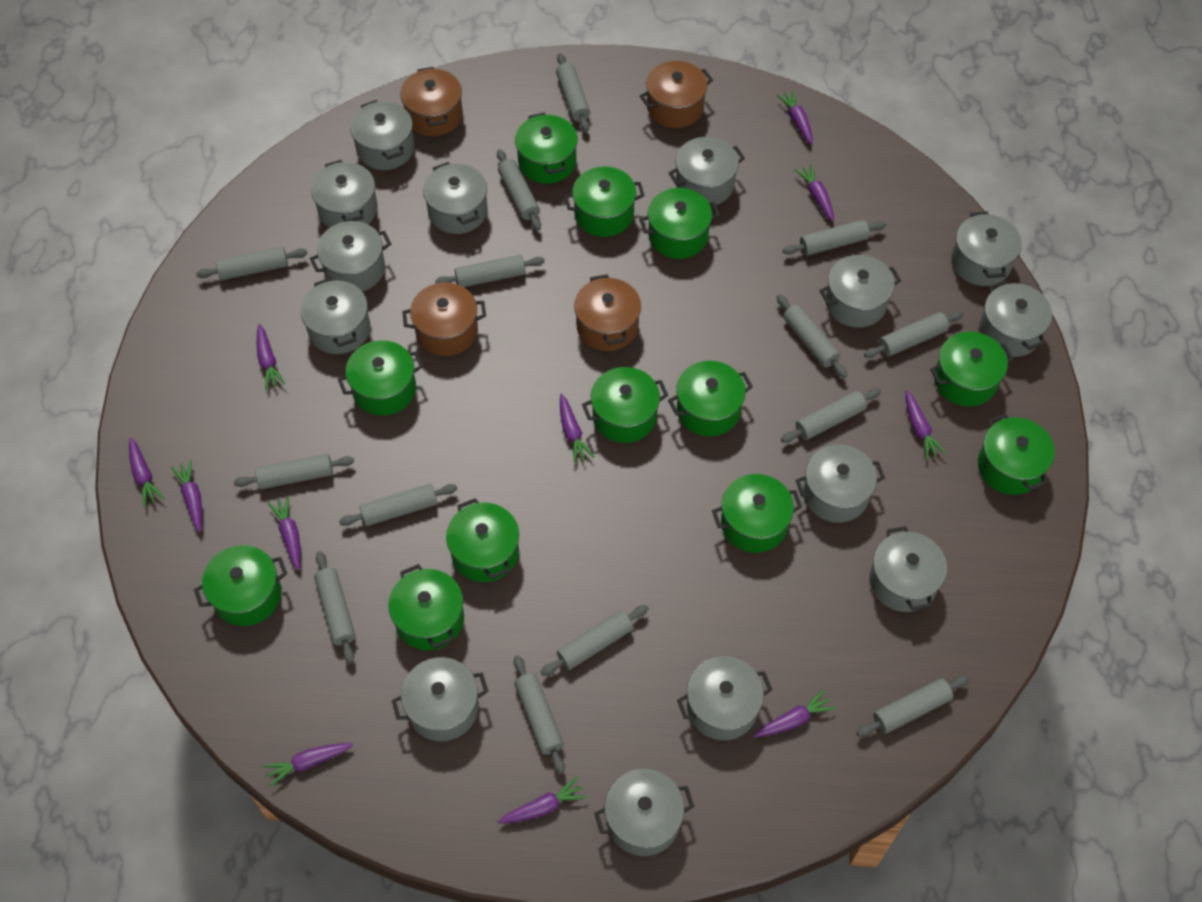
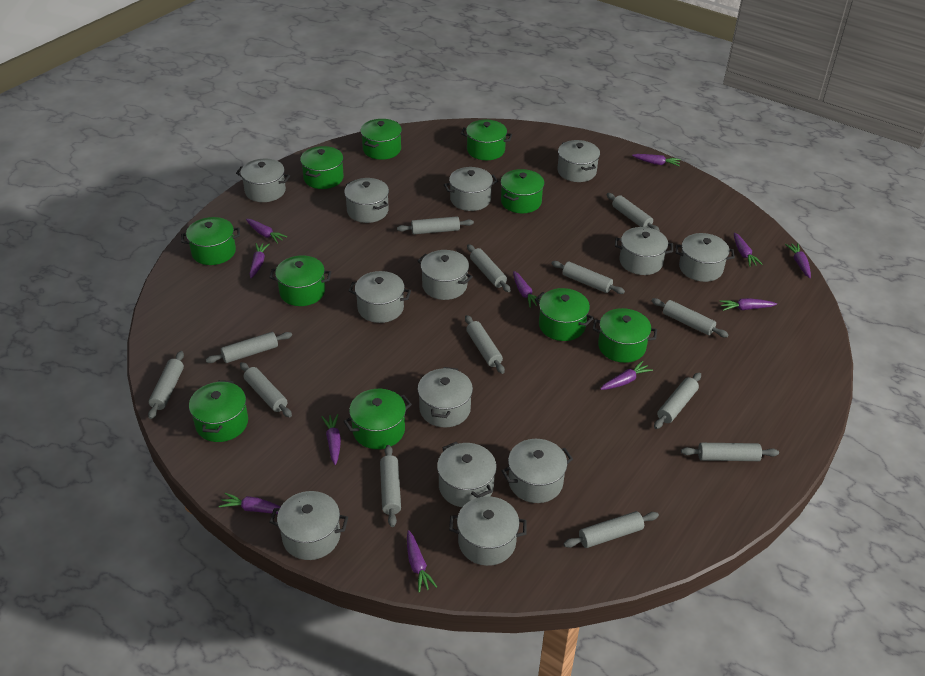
brown pot: 4 -> 0
green pot: 12 -> 10
grey pot: 14 -> 13
grey rolling pin: 14 -> 13

